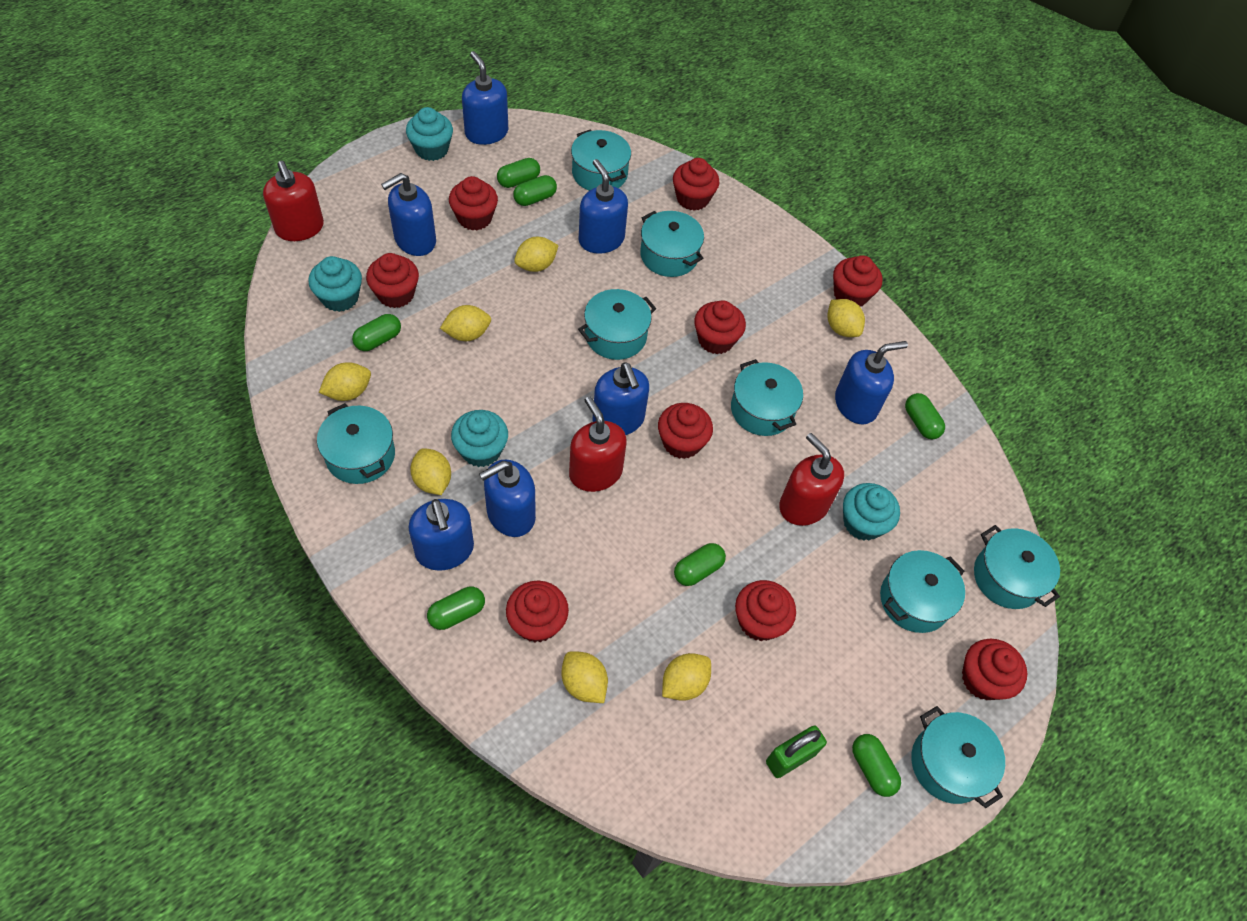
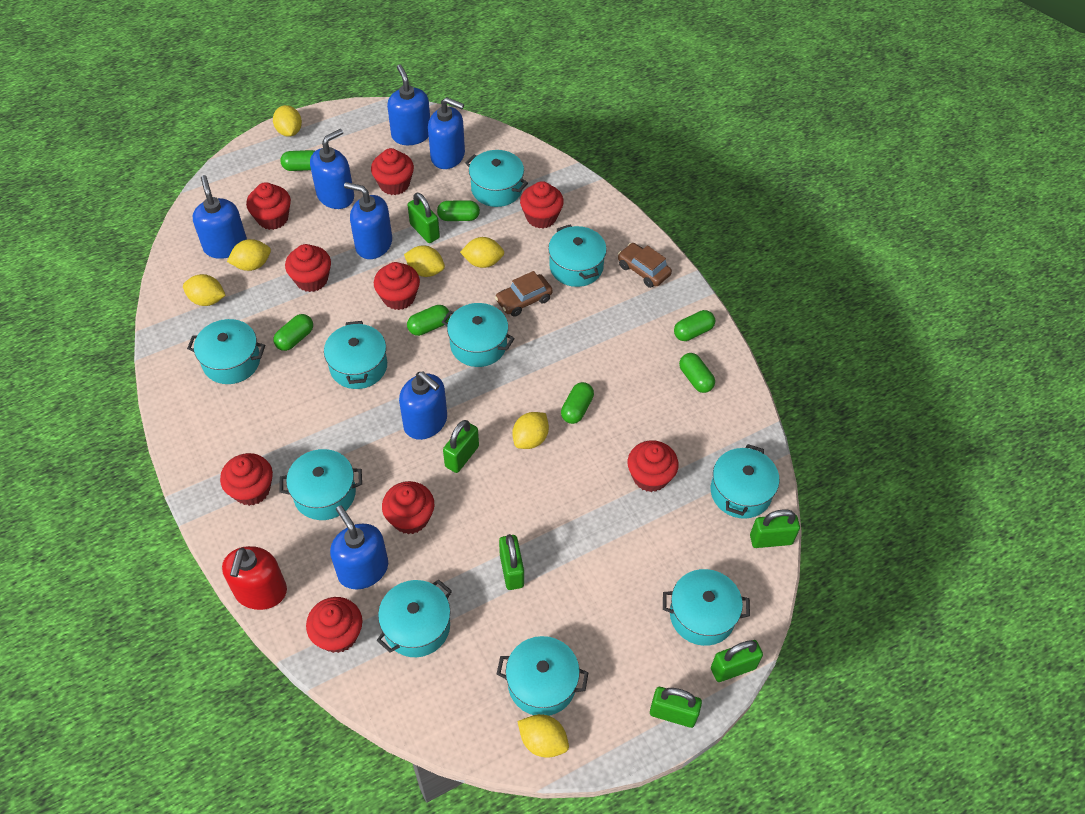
brown car: 0 -> 2
green padlock: 1 -> 6
red soap dispenser: 3 -> 1
turquoise cupcake: 4 -> 0
turquoise pot: 8 -> 10

